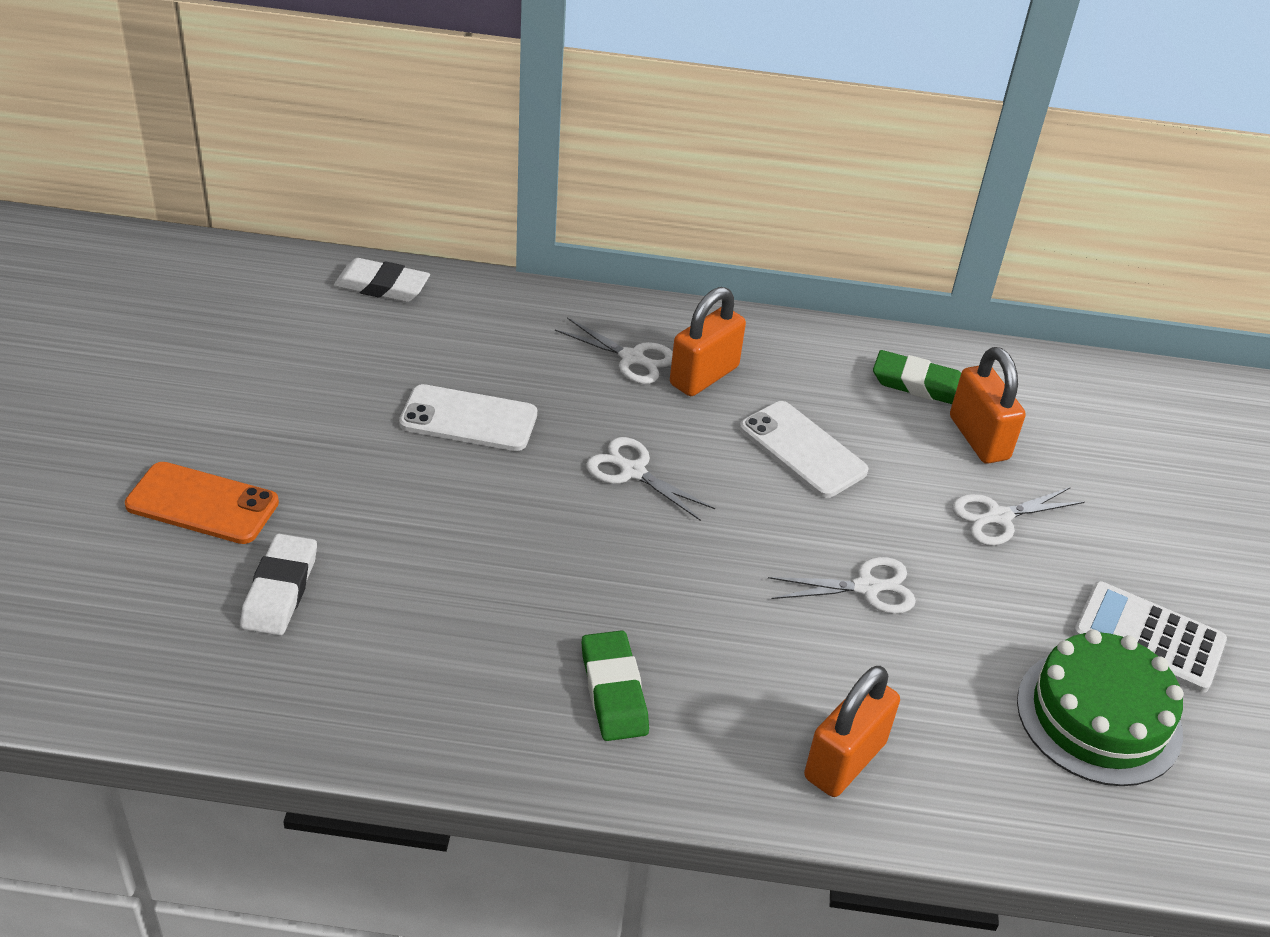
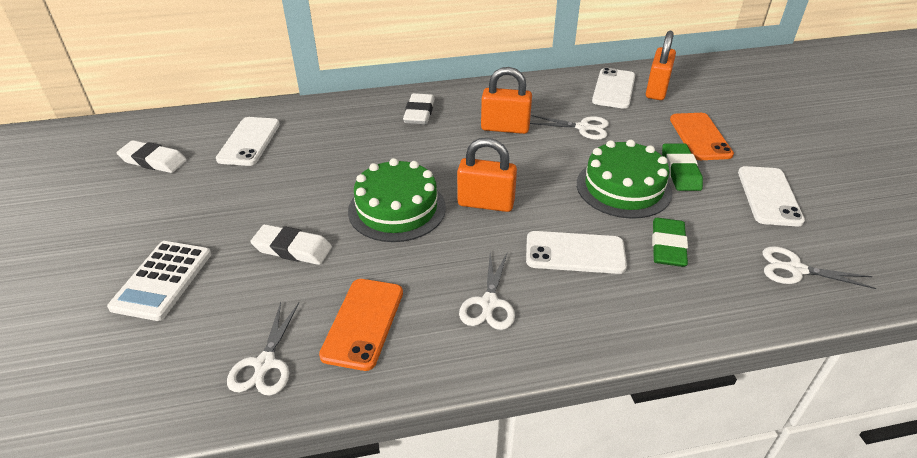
green cake: 1 -> 2
orange phone: 1 -> 2
white eraser: 2 -> 3
white phone: 2 -> 4

